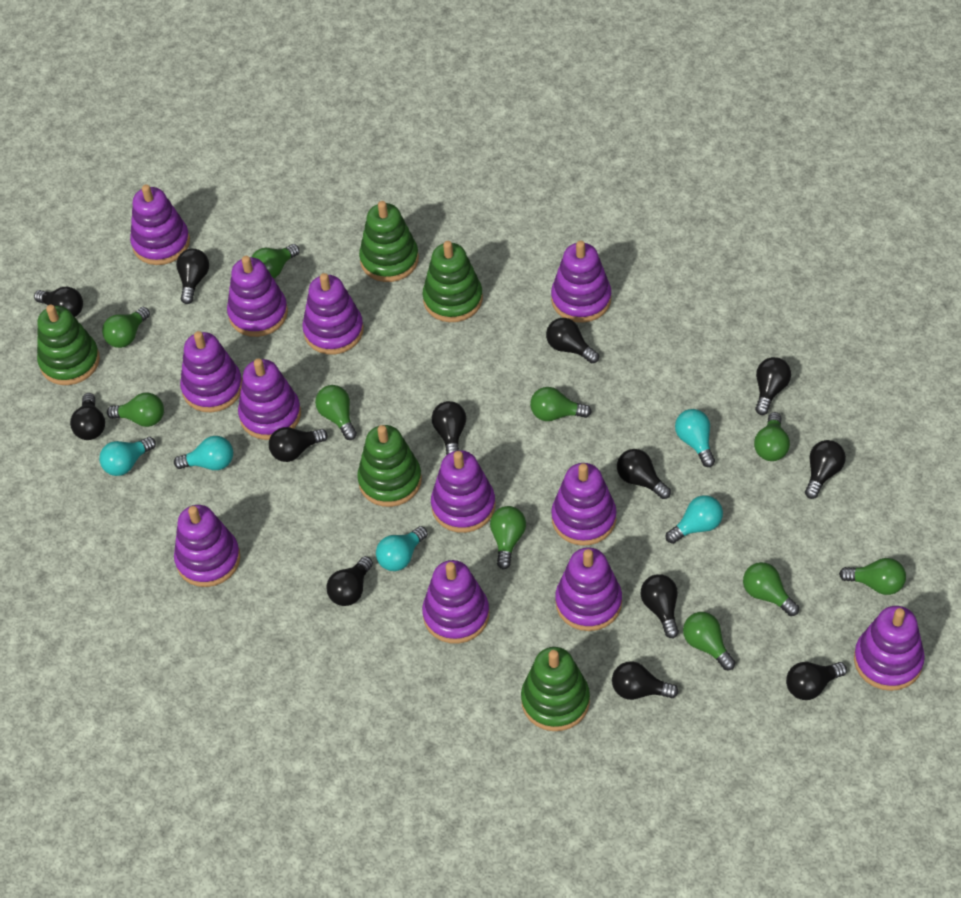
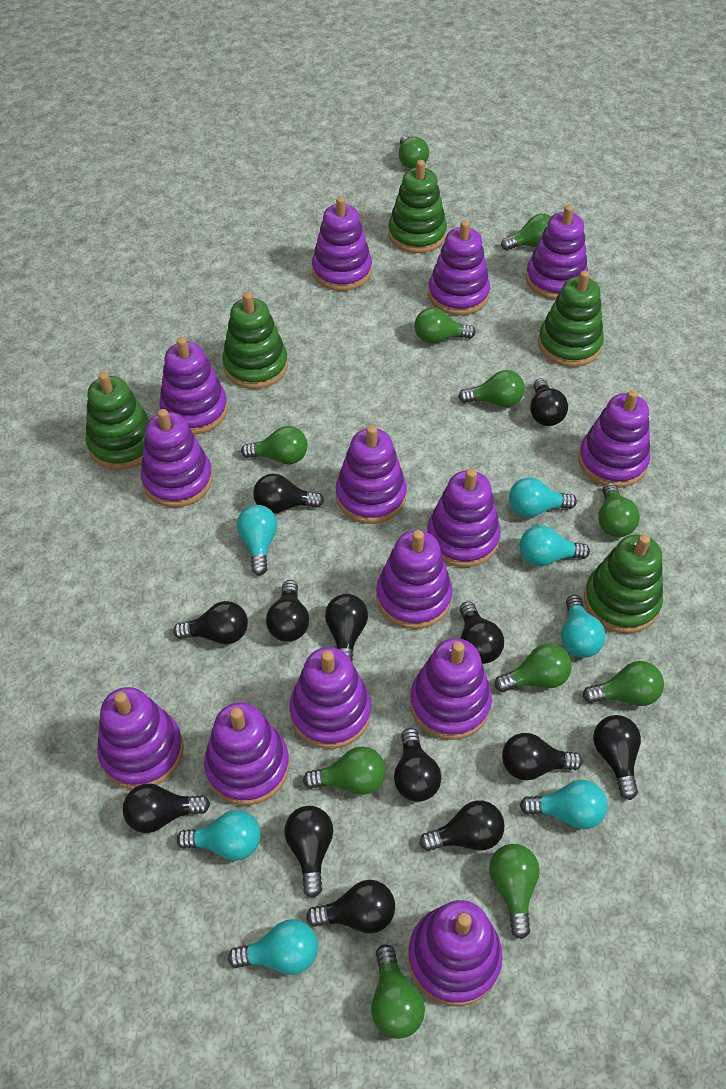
green light bulb: 10 -> 11
purple stacking toy: 12 -> 14
turquoise light bulb: 5 -> 7

